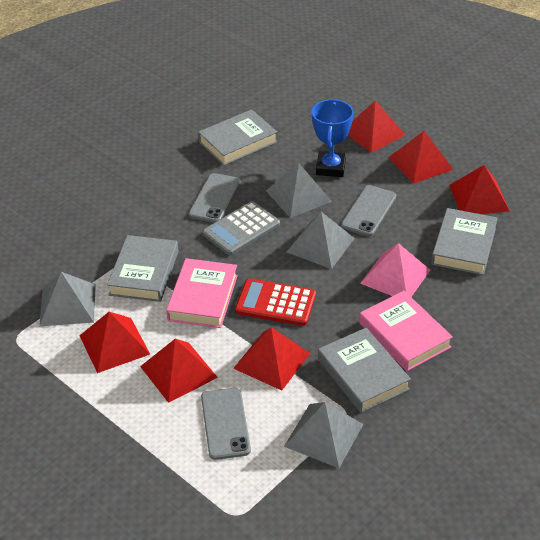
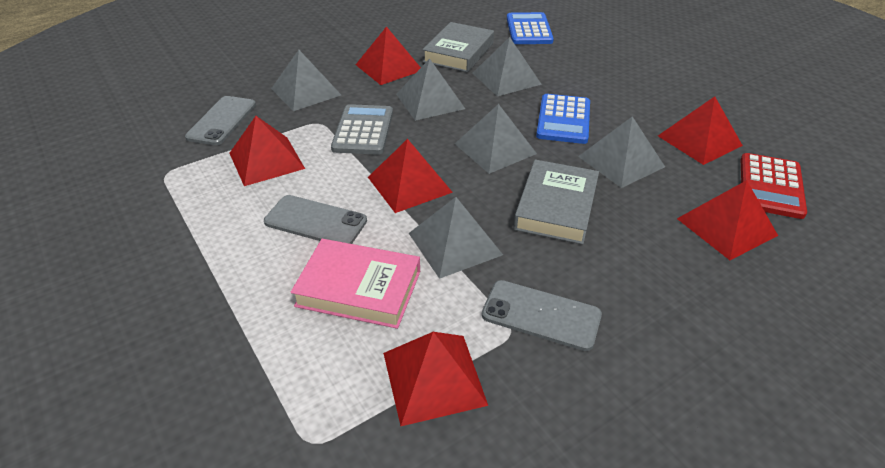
blue calculator: 0 -> 2
blue trophy: 1 -> 0
grey book: 4 -> 2
grey pyramid: 4 -> 6
pink book: 2 -> 1
pink pyramid: 1 -> 0

